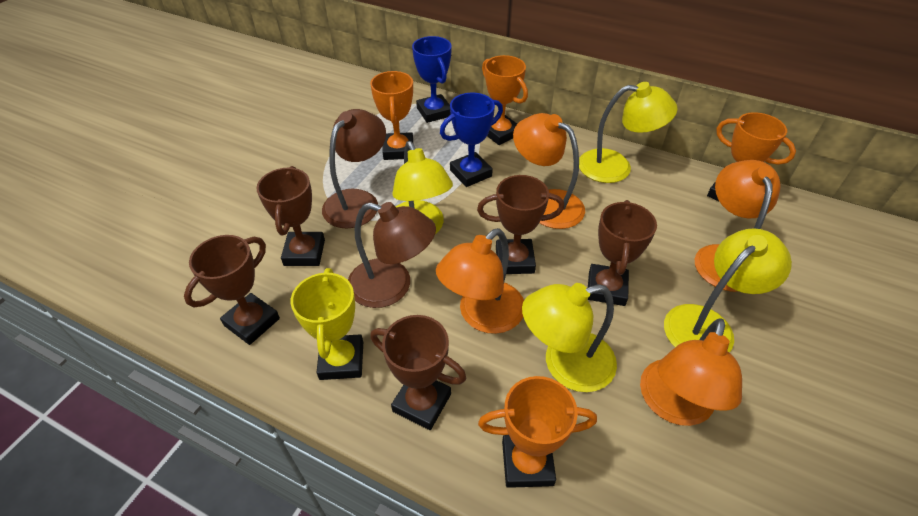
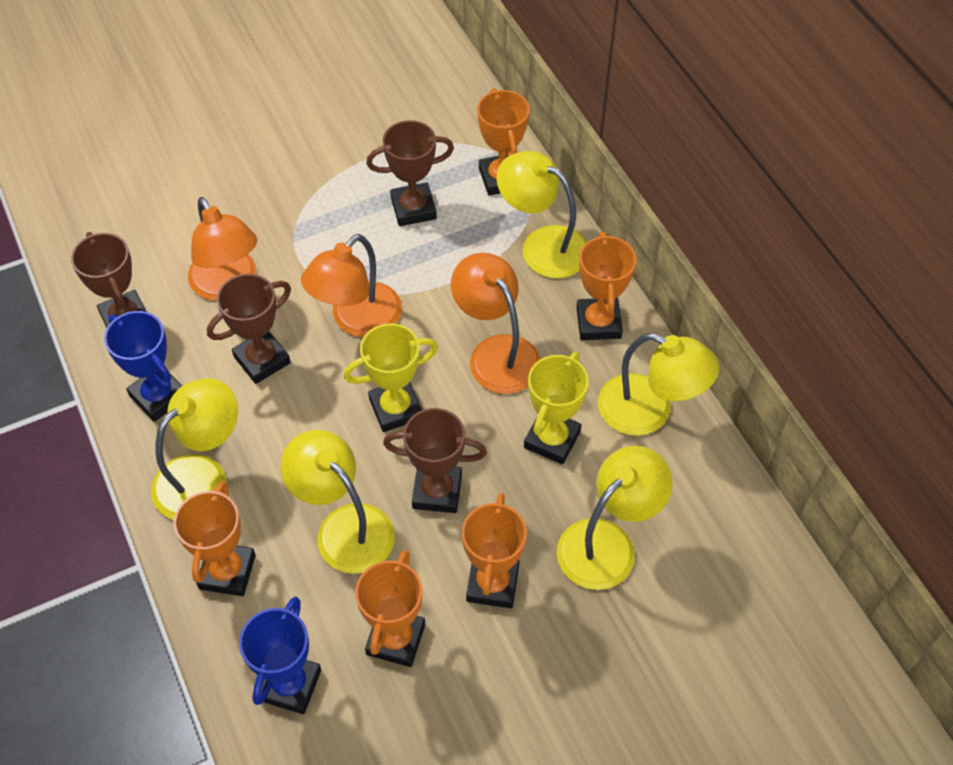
brown lamp: 2 -> 0
brown trophy: 5 -> 4
orange lamp: 4 -> 3
orange trophy: 4 -> 5
yellow lamp: 4 -> 5
yellow trophy: 1 -> 2

